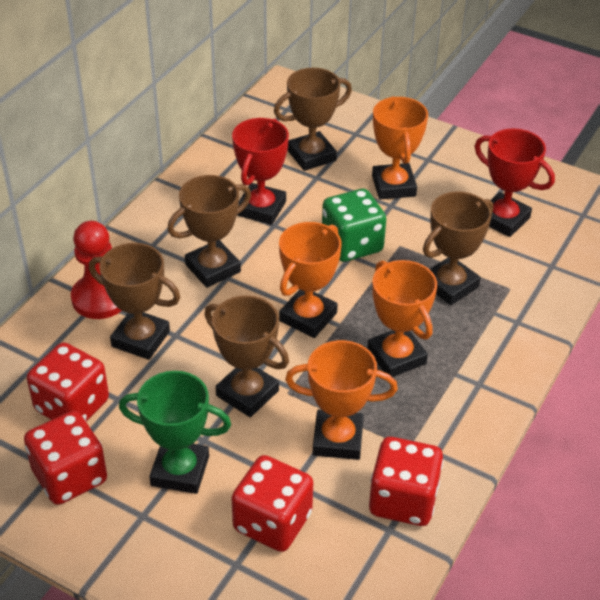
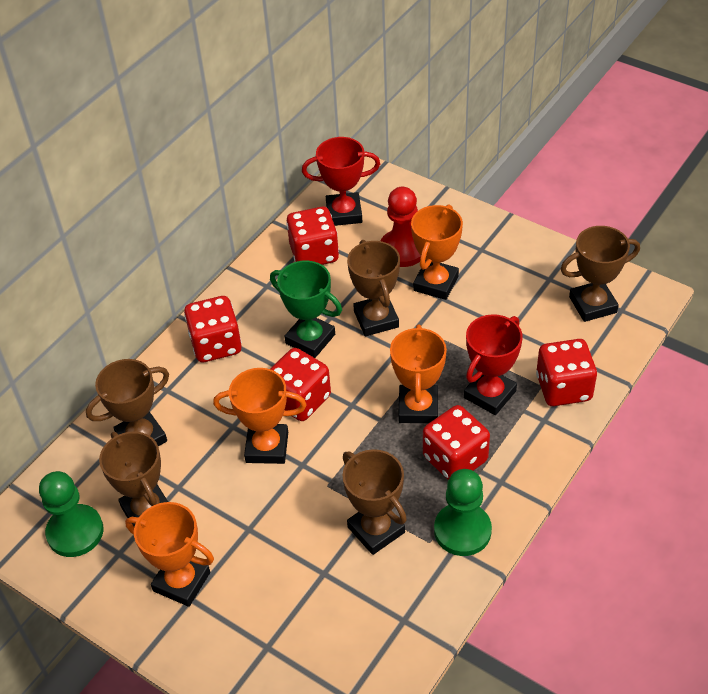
green dice: 1 -> 0
green pawn: 0 -> 2
red dice: 4 -> 5

